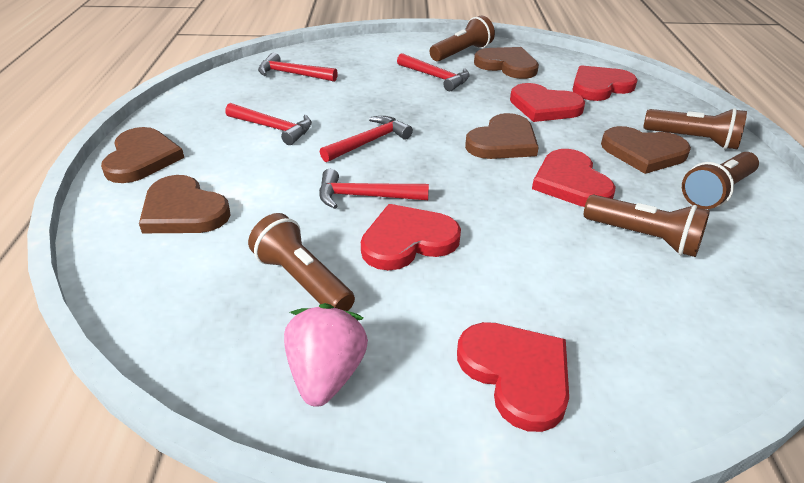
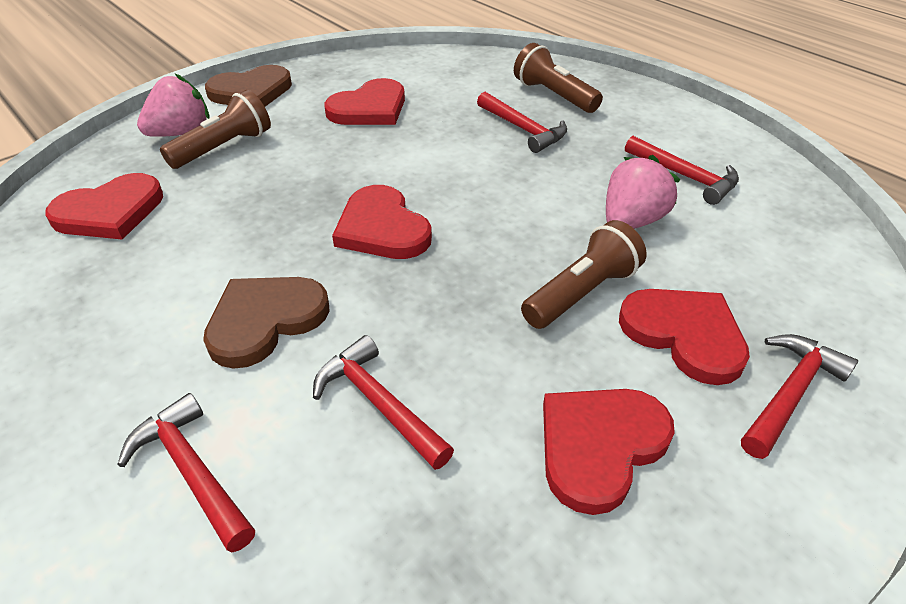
brown flashlight: 5 -> 3
brown heart: 5 -> 2
pink strawberry: 1 -> 2

